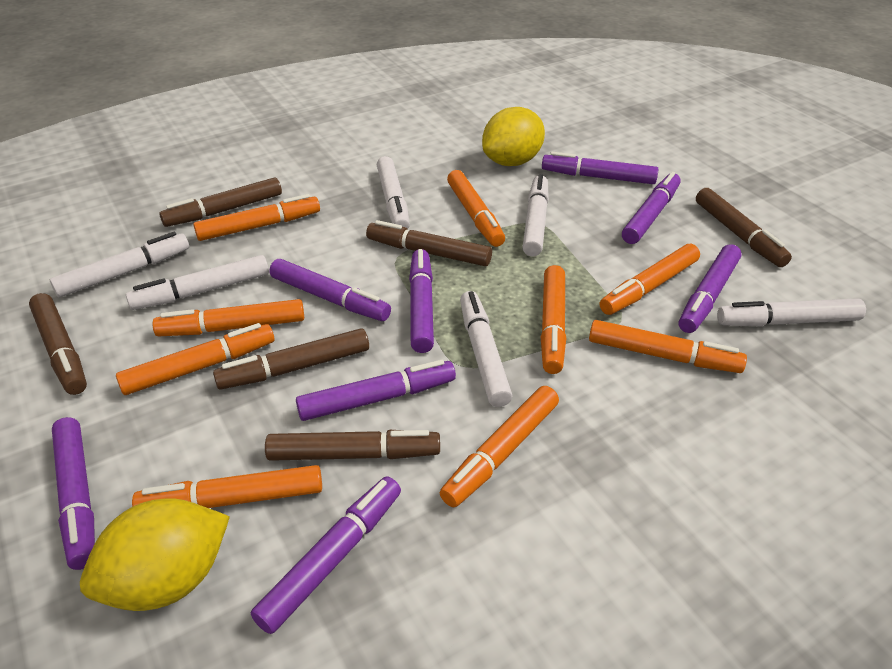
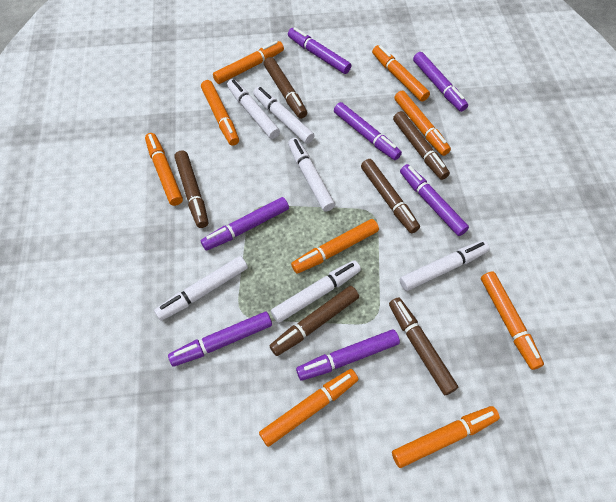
purple marker: 8 -> 7
yellow lemon: 2 -> 0

